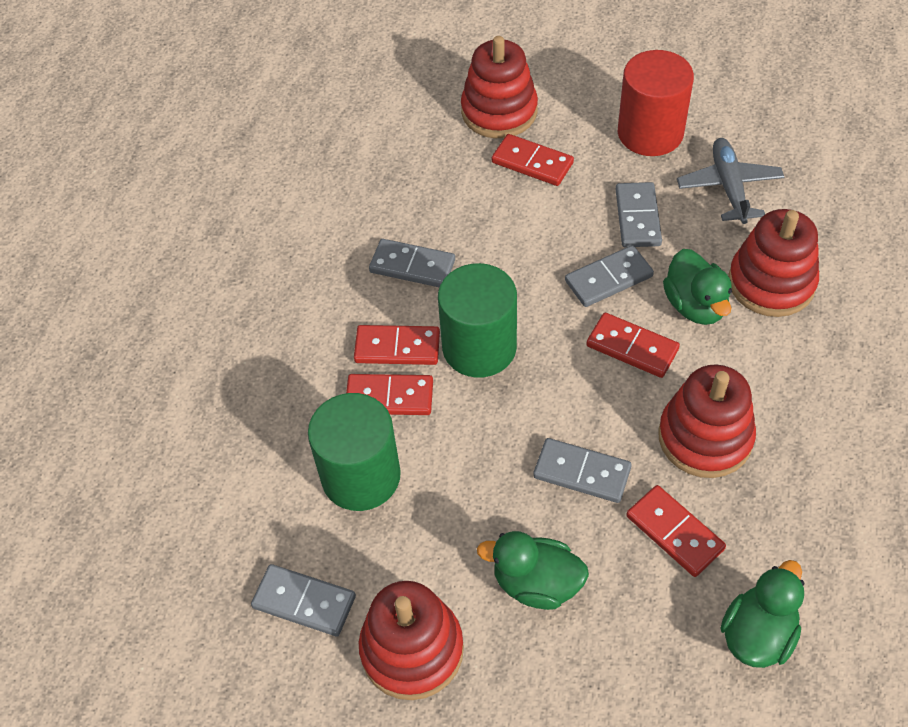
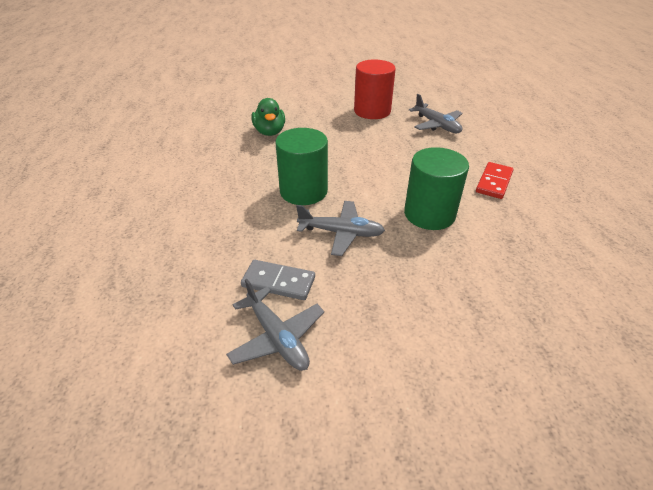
green duck: 3 -> 1
grey domino: 5 -> 1
grey plane: 1 -> 3
red domino: 5 -> 1
red stacking toy: 4 -> 0

